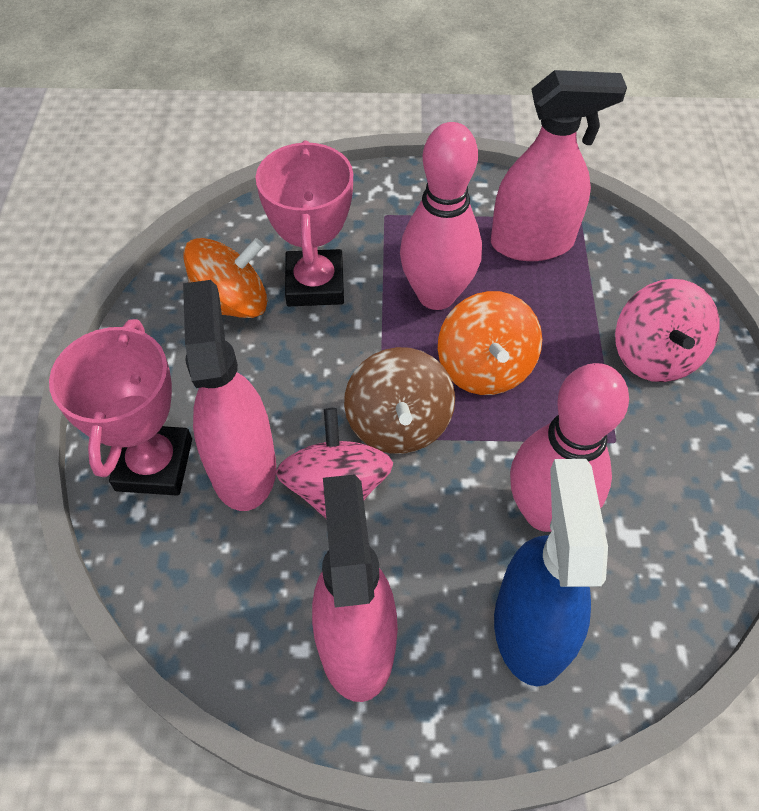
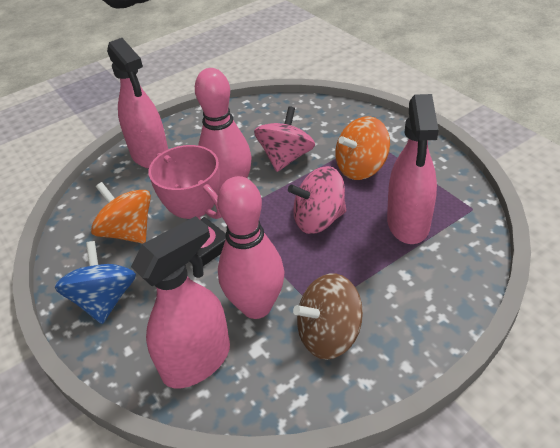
blue spinning top: 0 -> 1
blue spray bottle: 1 -> 0
pink trophy: 2 -> 1

